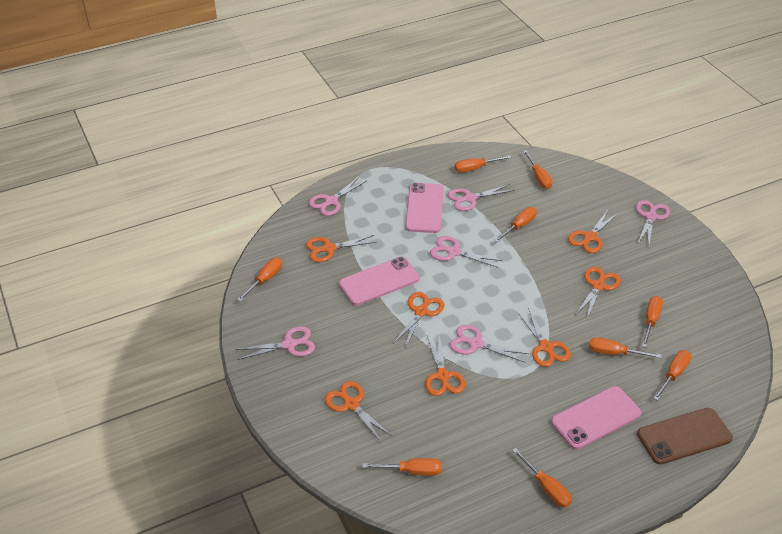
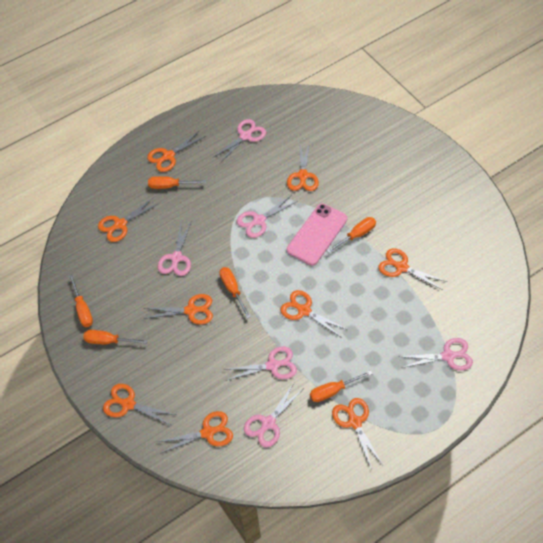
brown phone: 1 -> 0
orange scissors: 7 -> 9
orange screwdriver: 9 -> 6
pink phone: 3 -> 1

